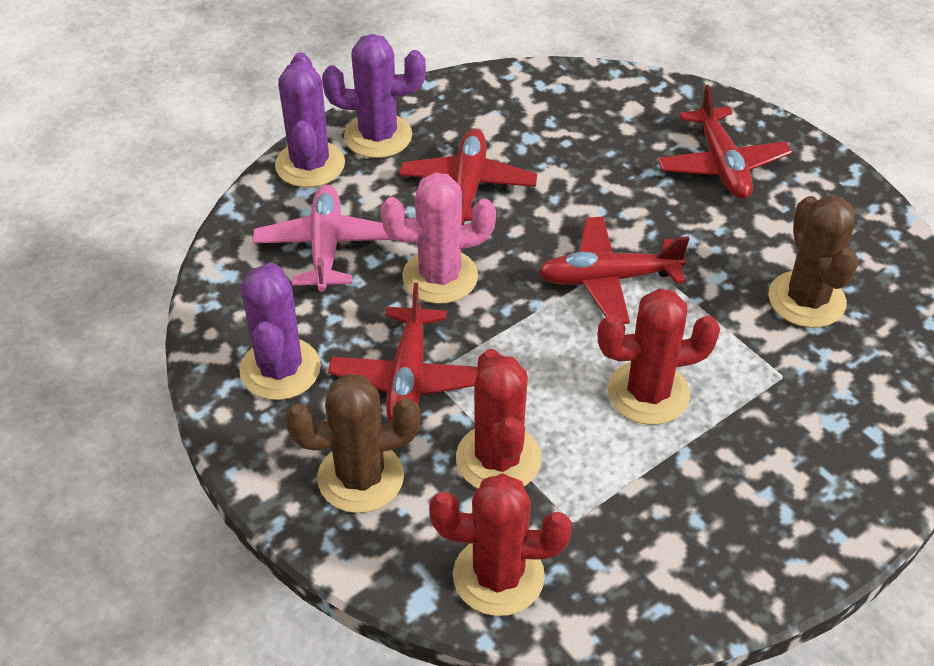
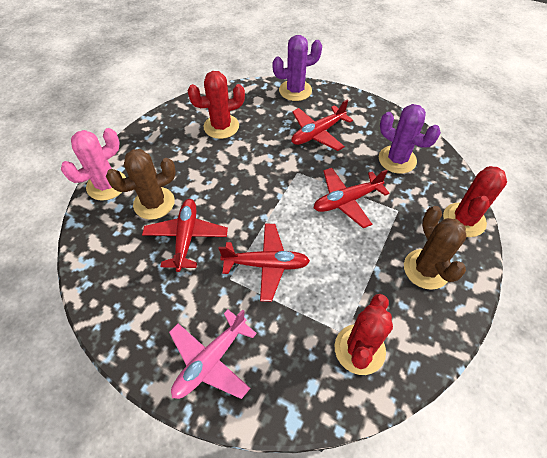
purple cactus: 3 -> 2

